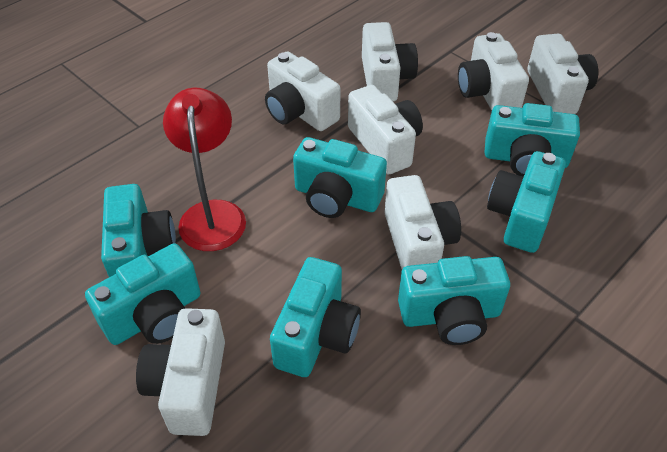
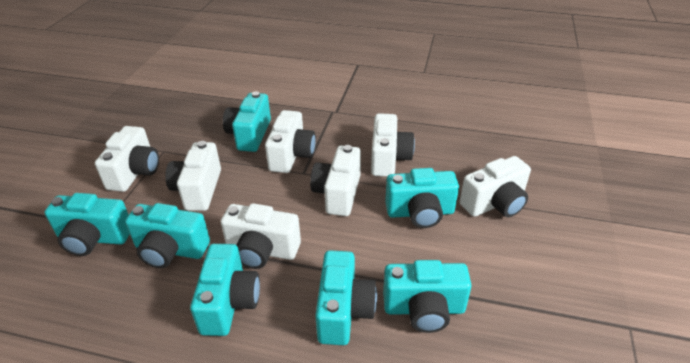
red lamp: 1 -> 0

